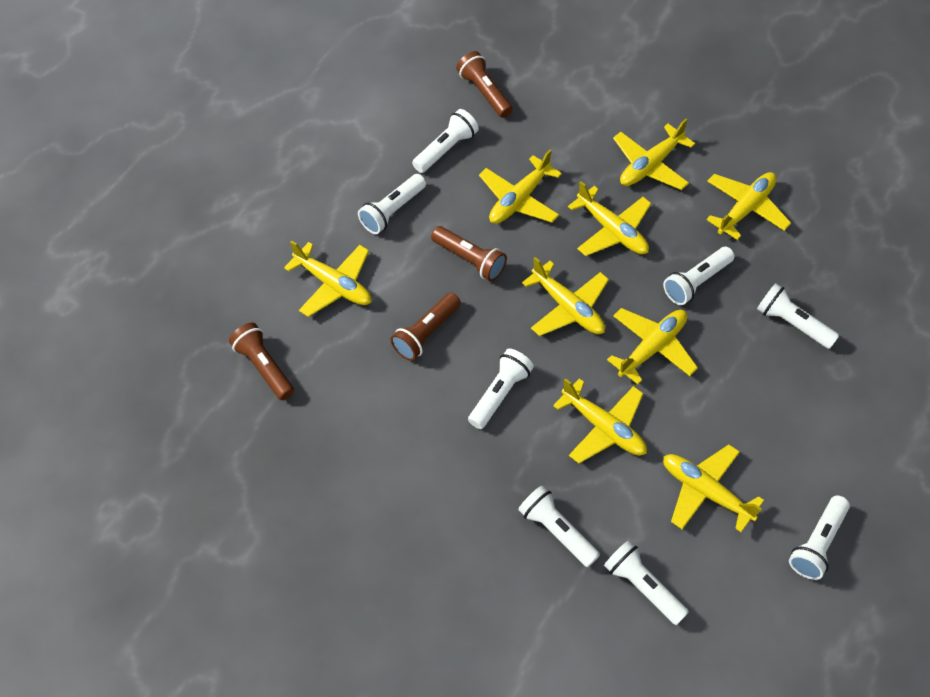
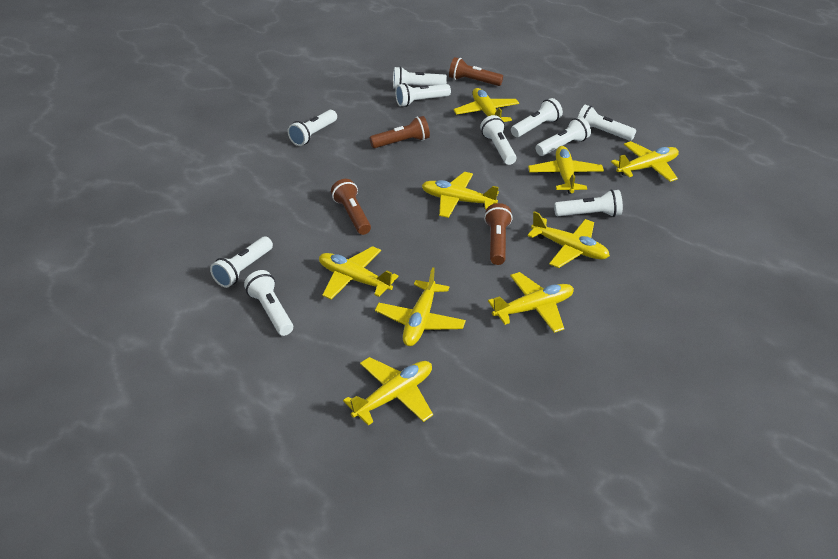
white flashlight: 8 -> 10

